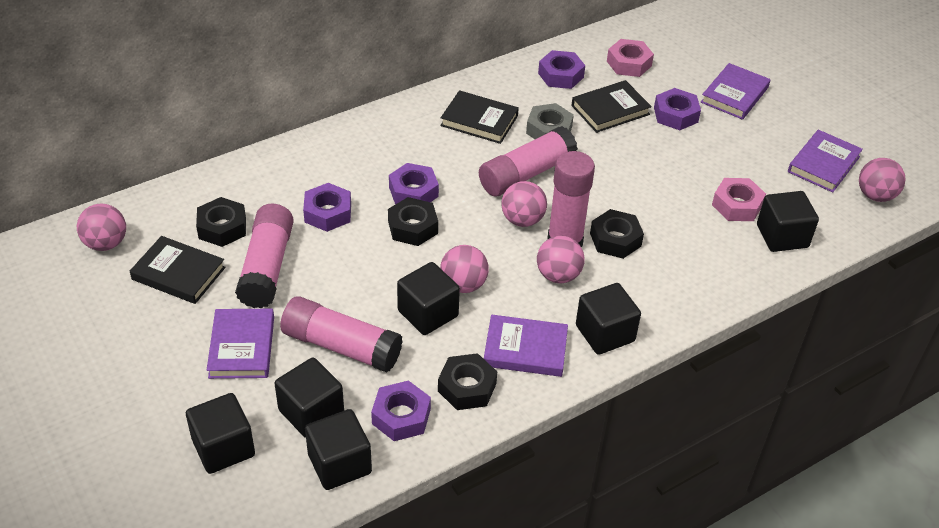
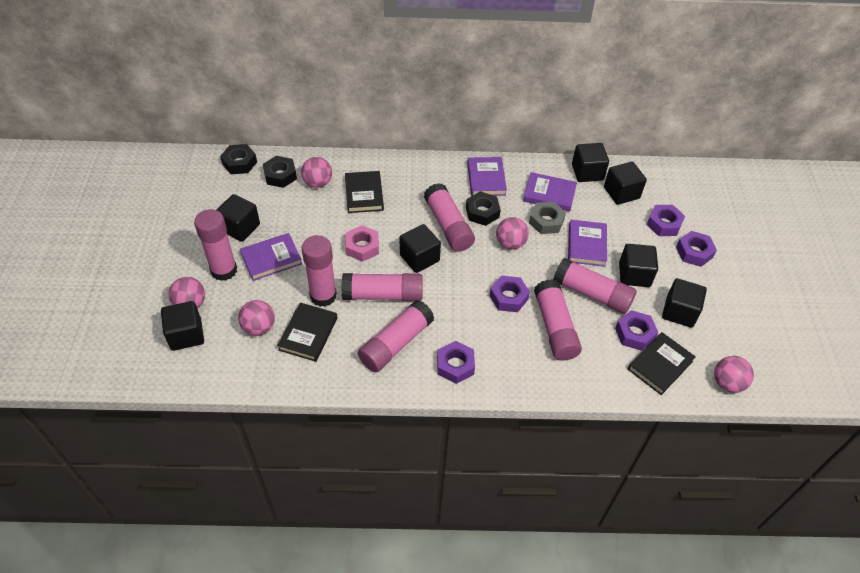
black cube: 6 -> 7
black nut: 4 -> 3
pink glue stick: 4 -> 7
pink nut: 2 -> 1

